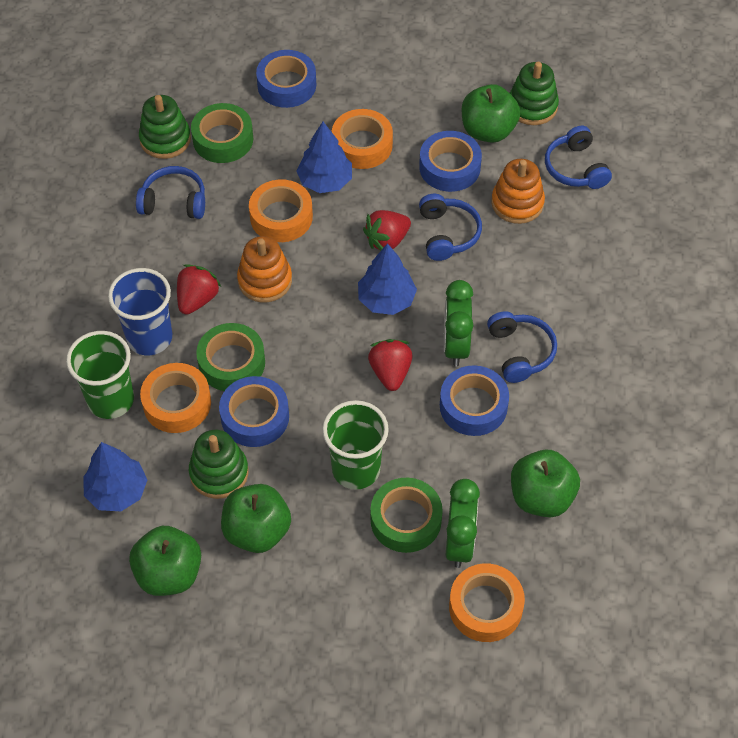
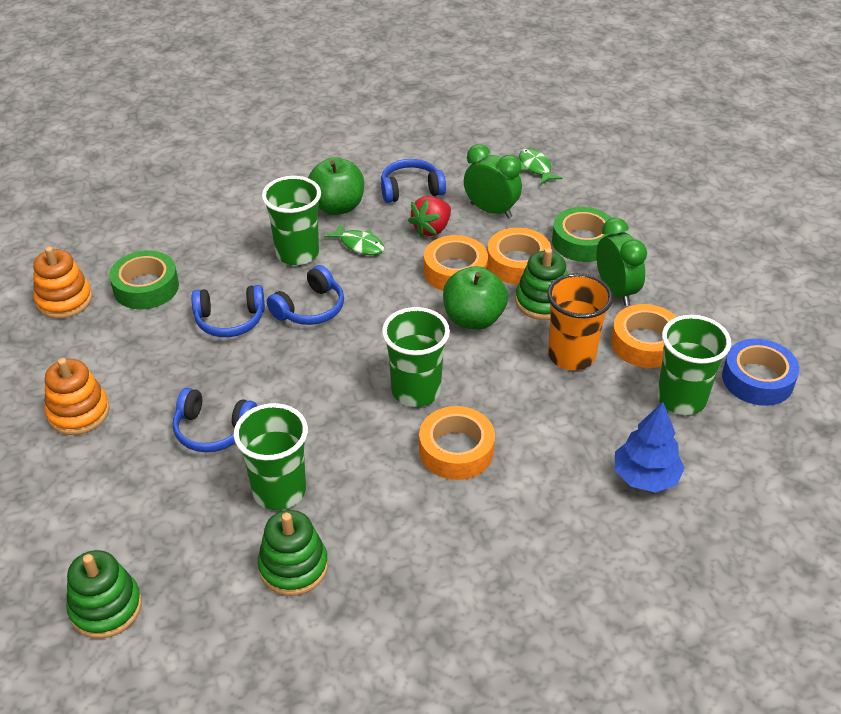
blue cup: 1 -> 0
blue tape: 4 -> 1
blue tree: 3 -> 1
green apple: 4 -> 2
green cup: 2 -> 4
green fish: 0 -> 2
green tape: 3 -> 2
orange cup: 0 -> 1
red strawberry: 3 -> 1

